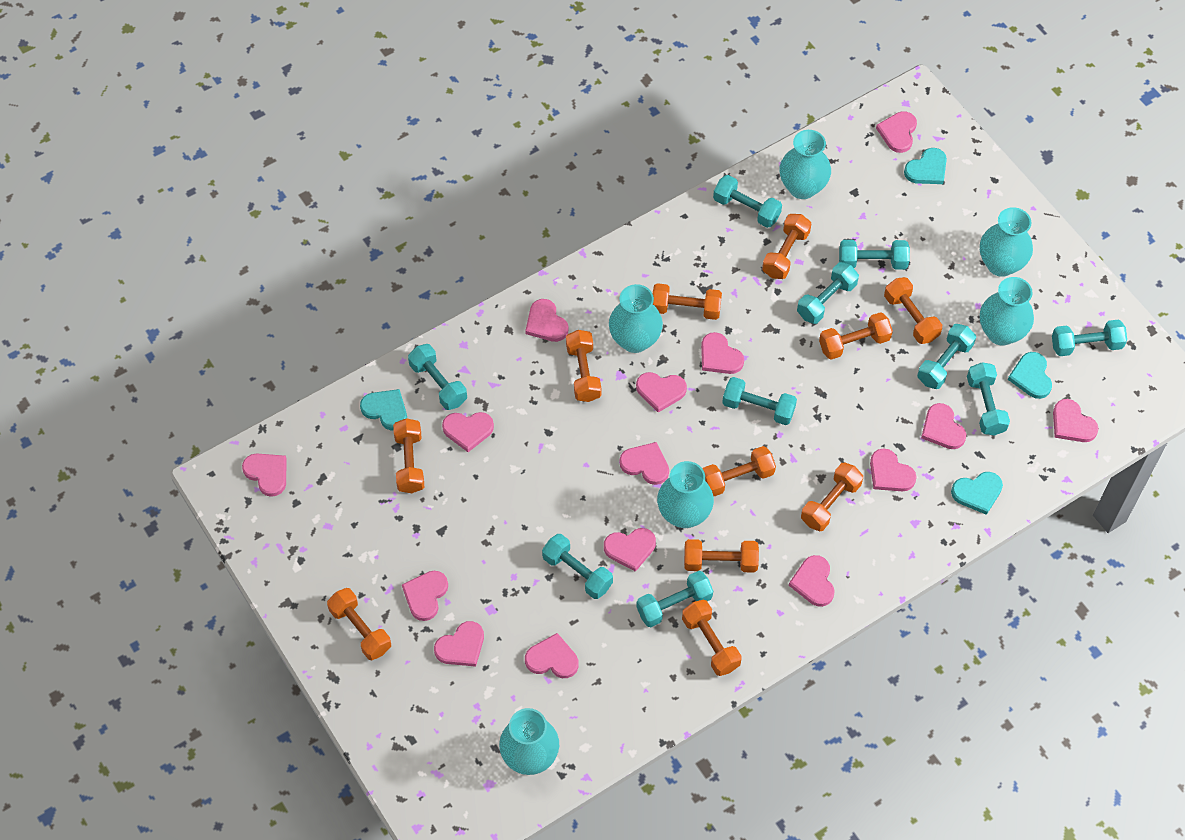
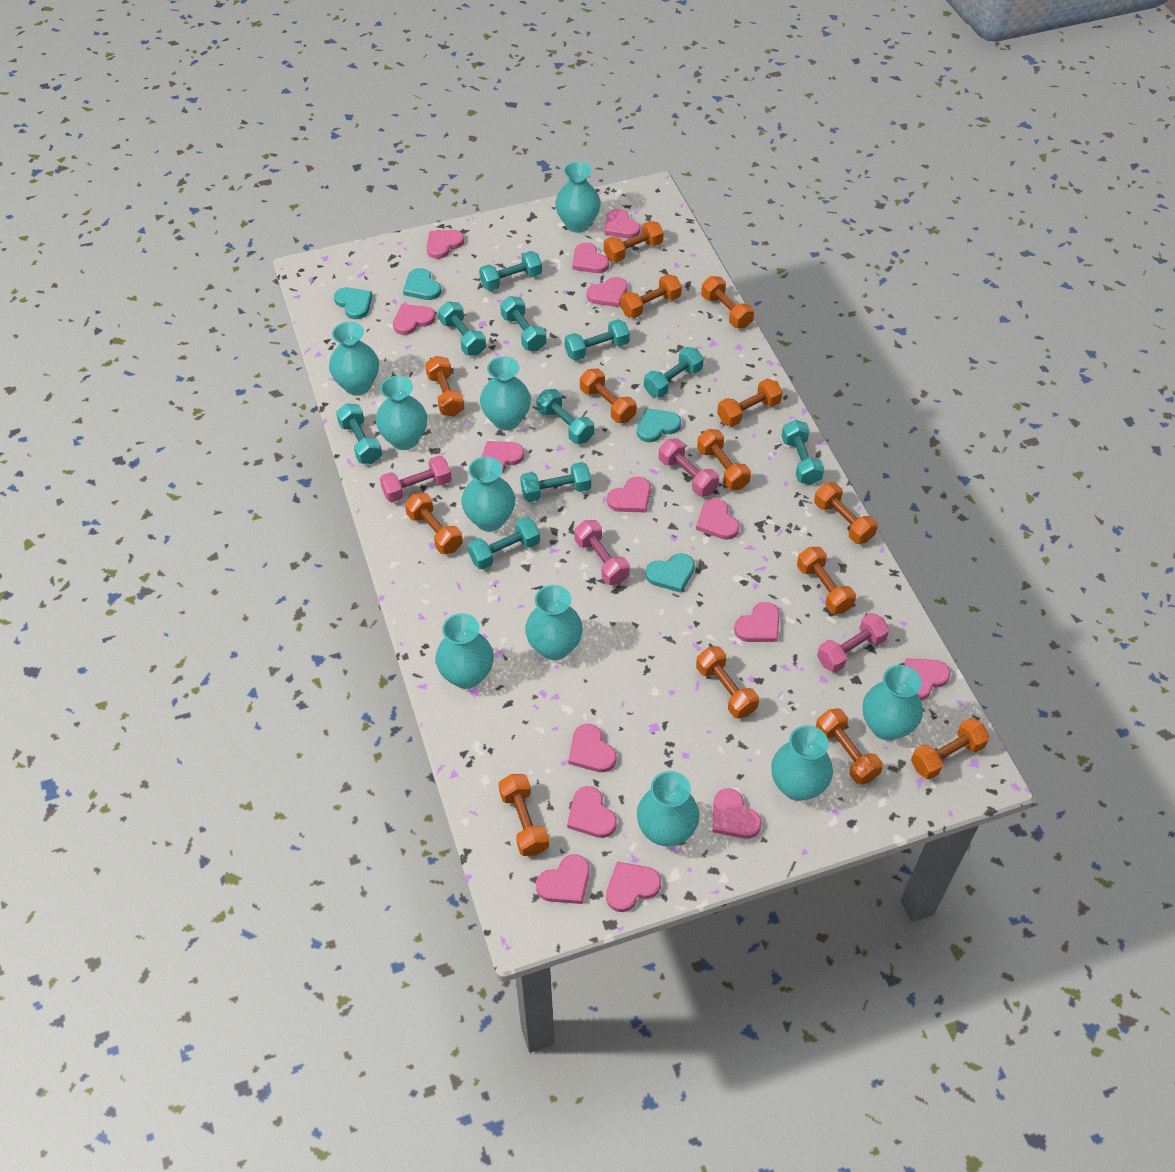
orange dumbbell: 11 -> 14
pink dumbbell: 0 -> 4
turquoise vase: 6 -> 10

